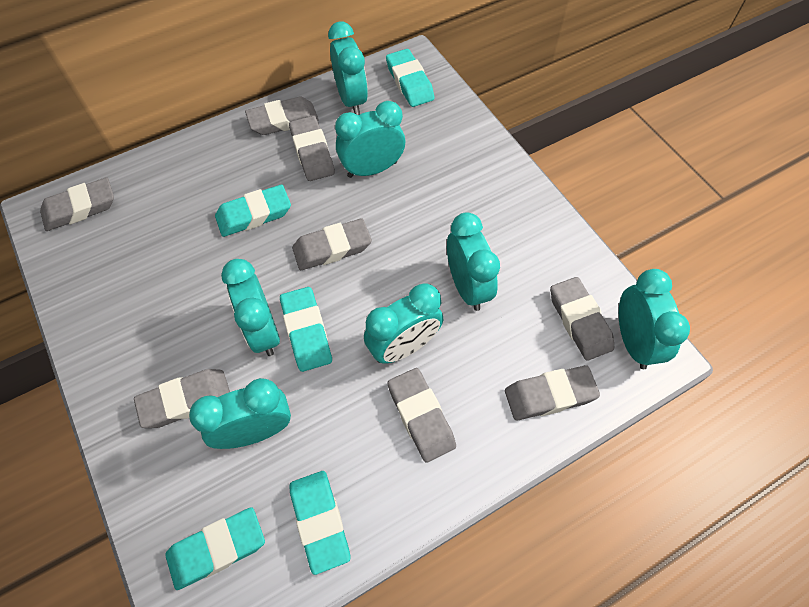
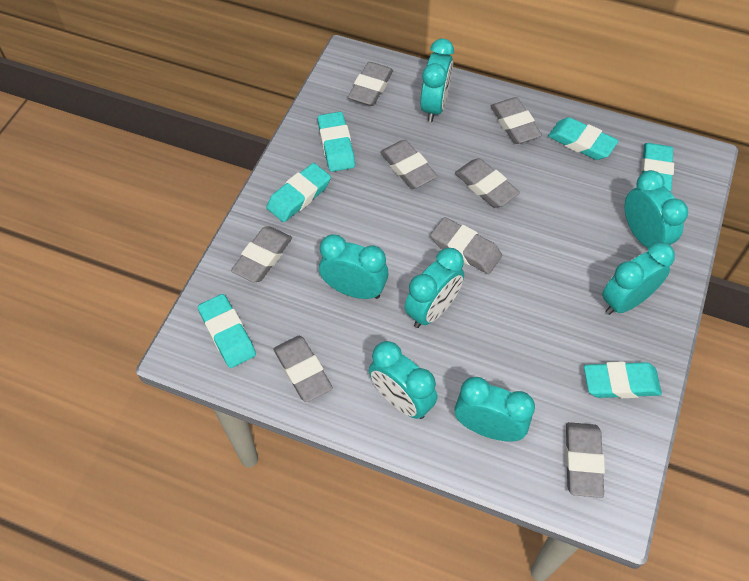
turquoise eraser: 5 -> 6

